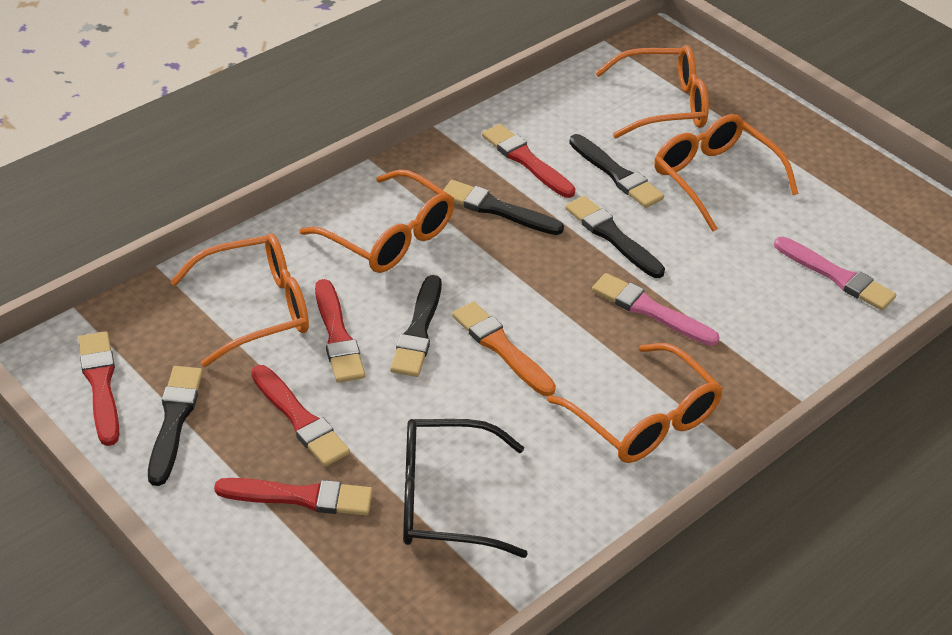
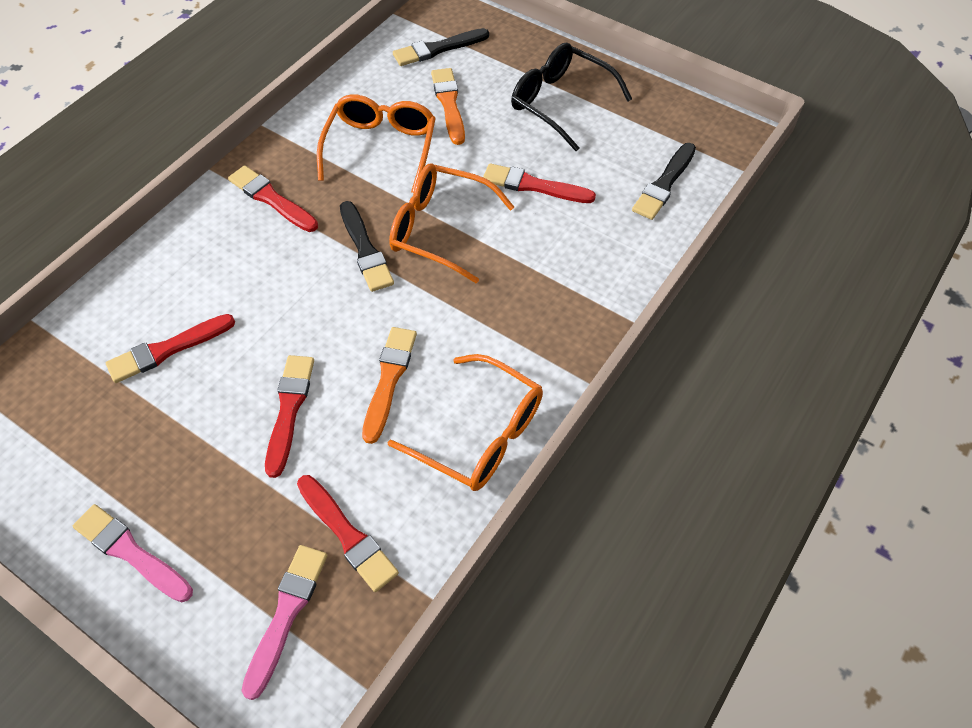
black brush: 5 -> 3
orange brush: 1 -> 2
orange glasses: 5 -> 3

